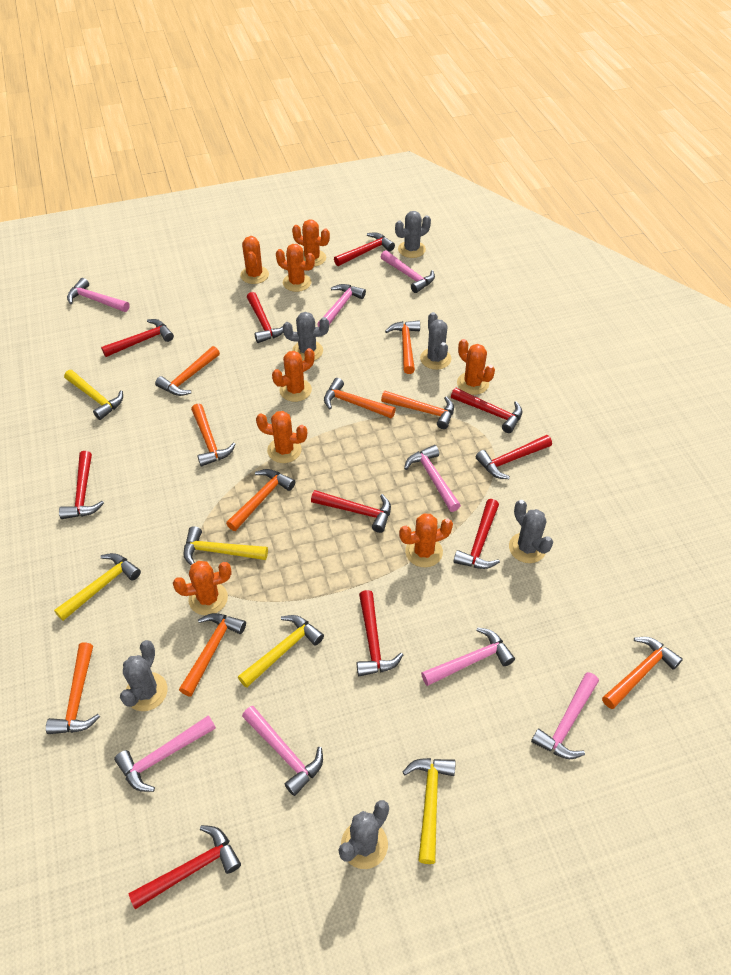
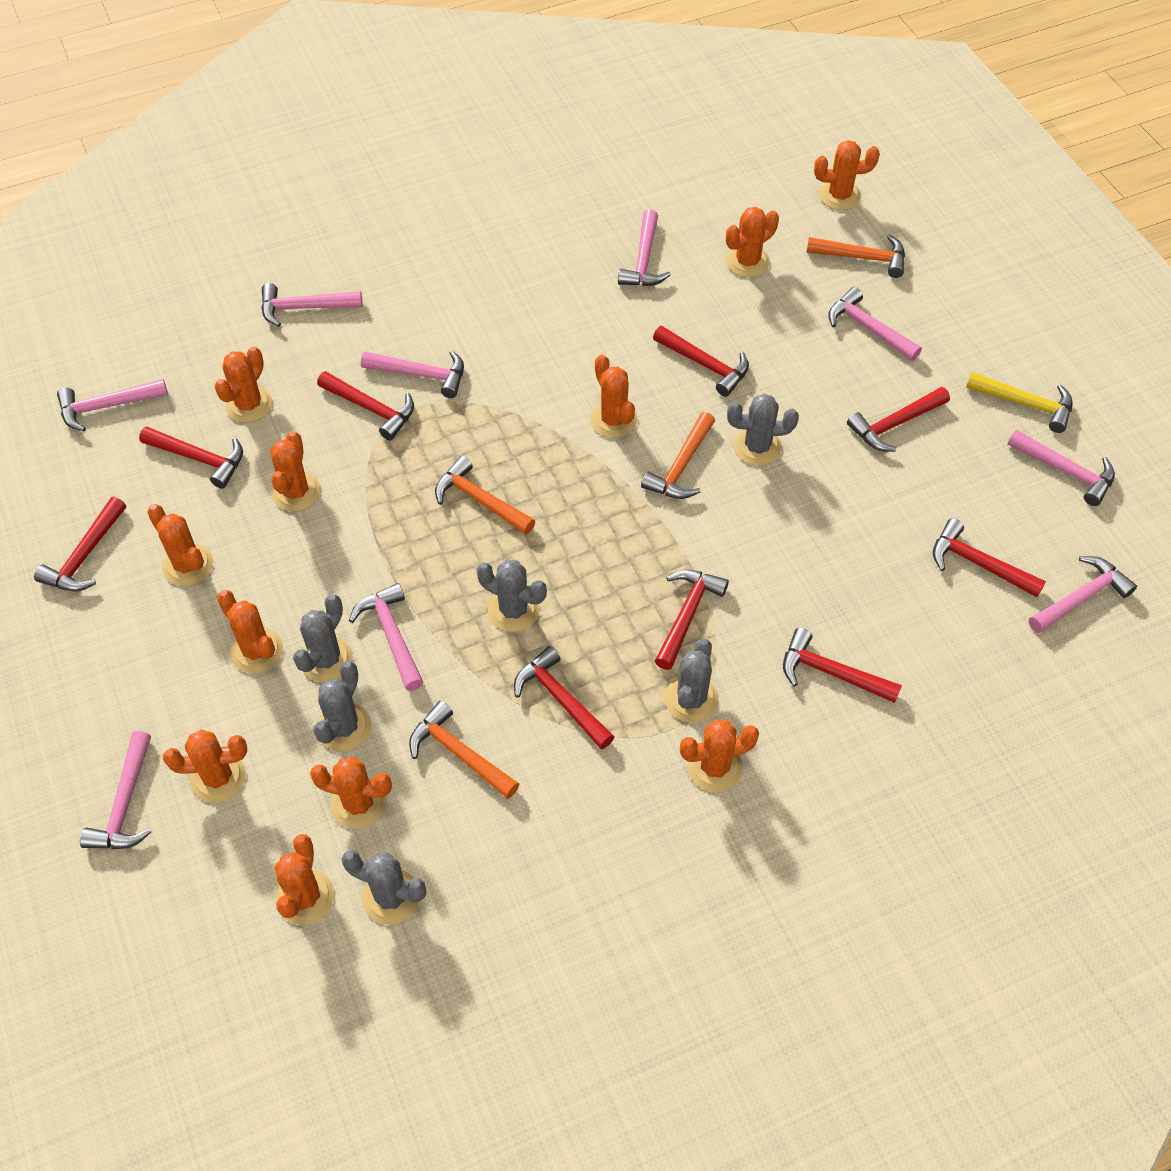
orange cactus: 8 -> 11
orange hammer: 9 -> 4
pink hammer: 8 -> 9
red hammer: 10 -> 9
yellow hammer: 5 -> 1

